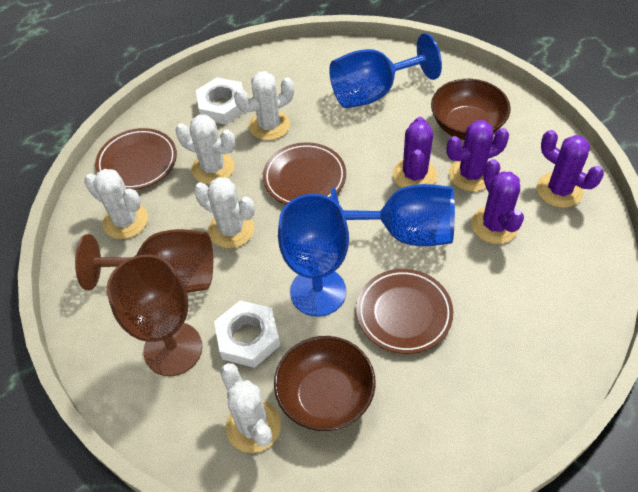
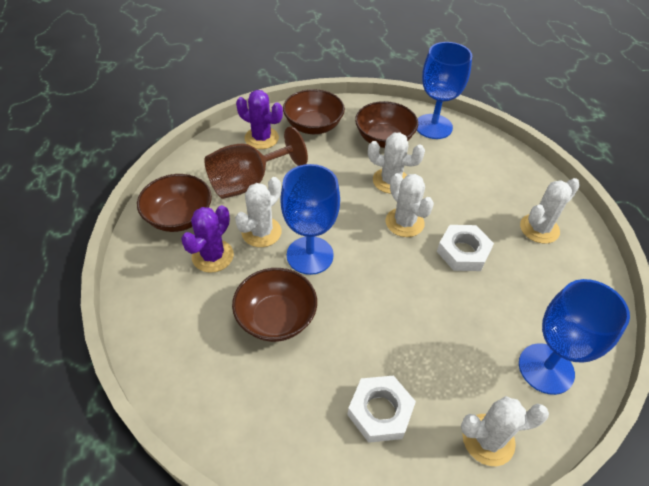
brown bowl: 2 -> 4
brown goblet: 2 -> 1
brown plate: 3 -> 0
purple cactus: 4 -> 2

